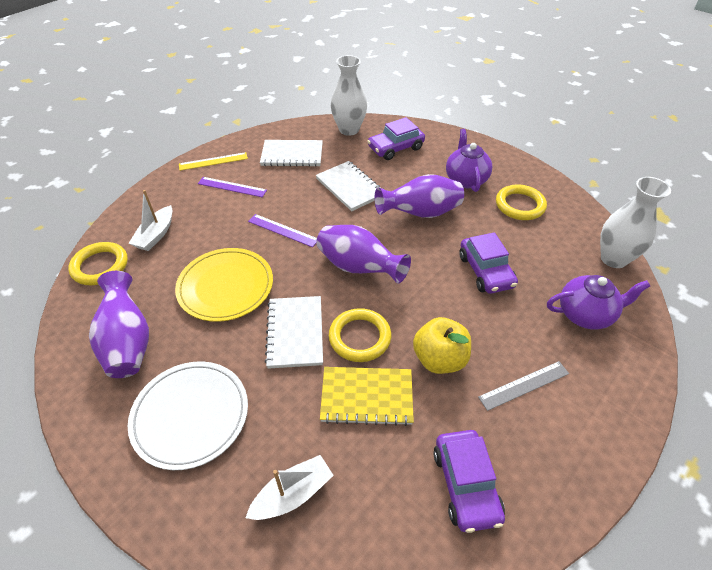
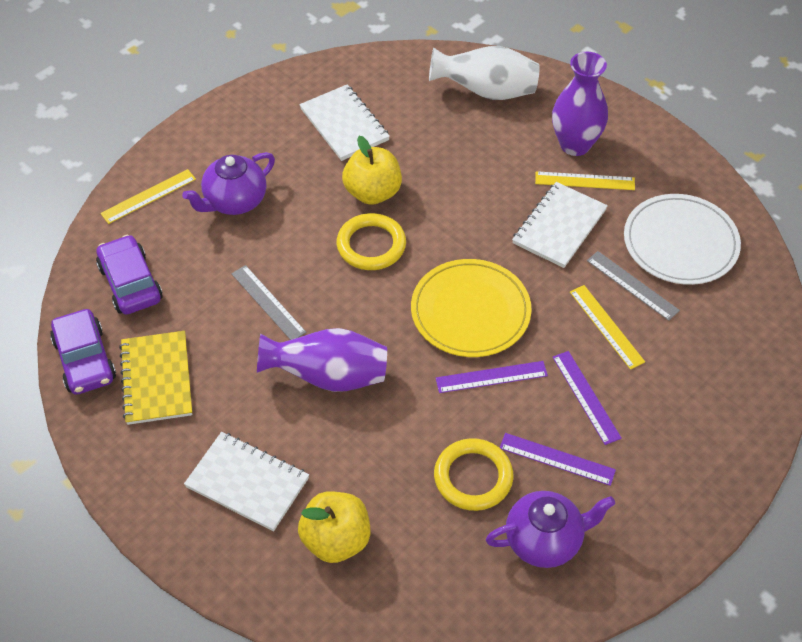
grey ruler: 1 -> 2
purple car: 3 -> 2
purple ruler: 2 -> 3
purple vase: 3 -> 2
white boat: 2 -> 0
white vase: 2 -> 1
yellow apple: 1 -> 2
yellow ring: 3 -> 2
yellow ruler: 1 -> 3

